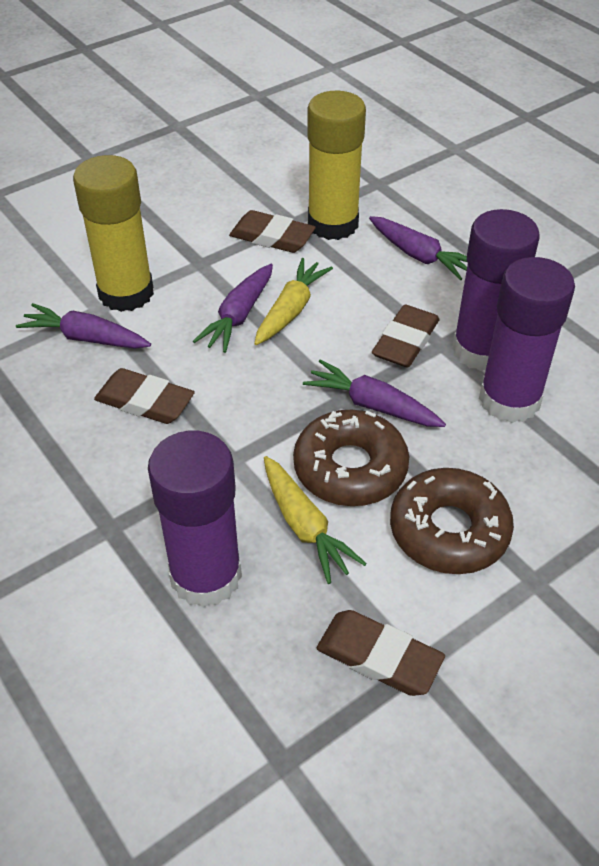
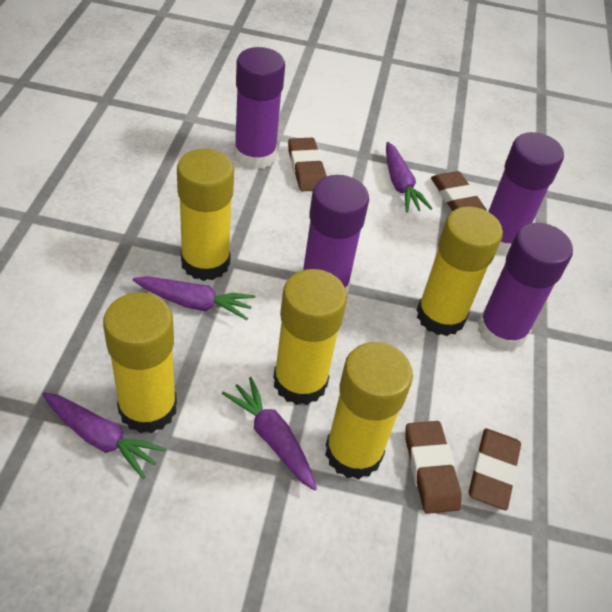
brown donut: 2 -> 0
purple glue stick: 3 -> 4
yellow carrot: 2 -> 0
yellow glue stick: 2 -> 5

